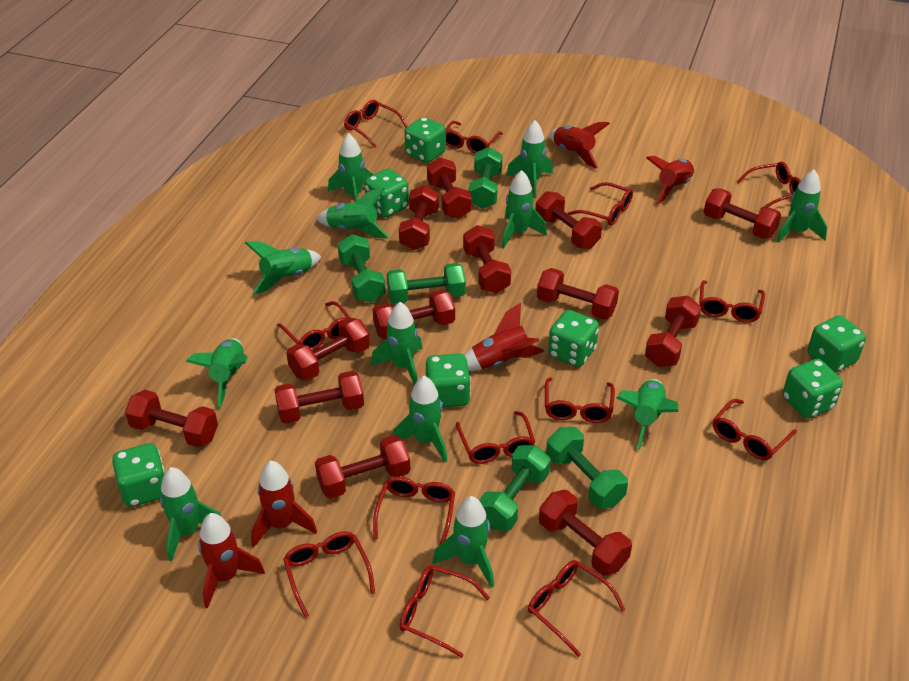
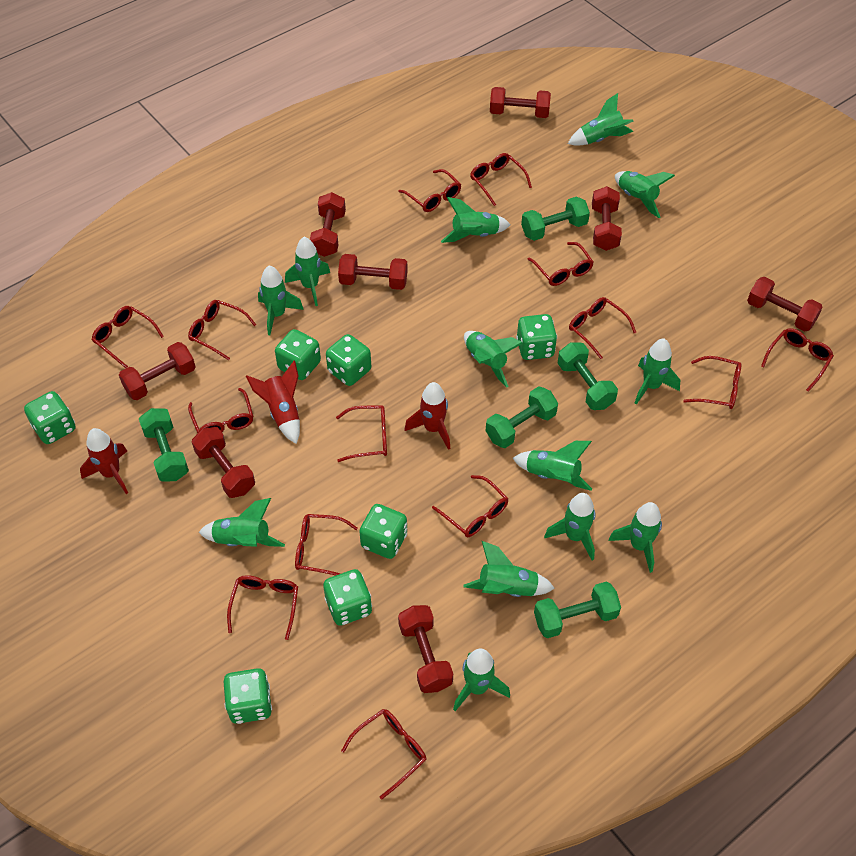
green rocket: 12 -> 13
red dumbbell: 13 -> 8
red glasses: 13 -> 14
red rocket: 5 -> 3

